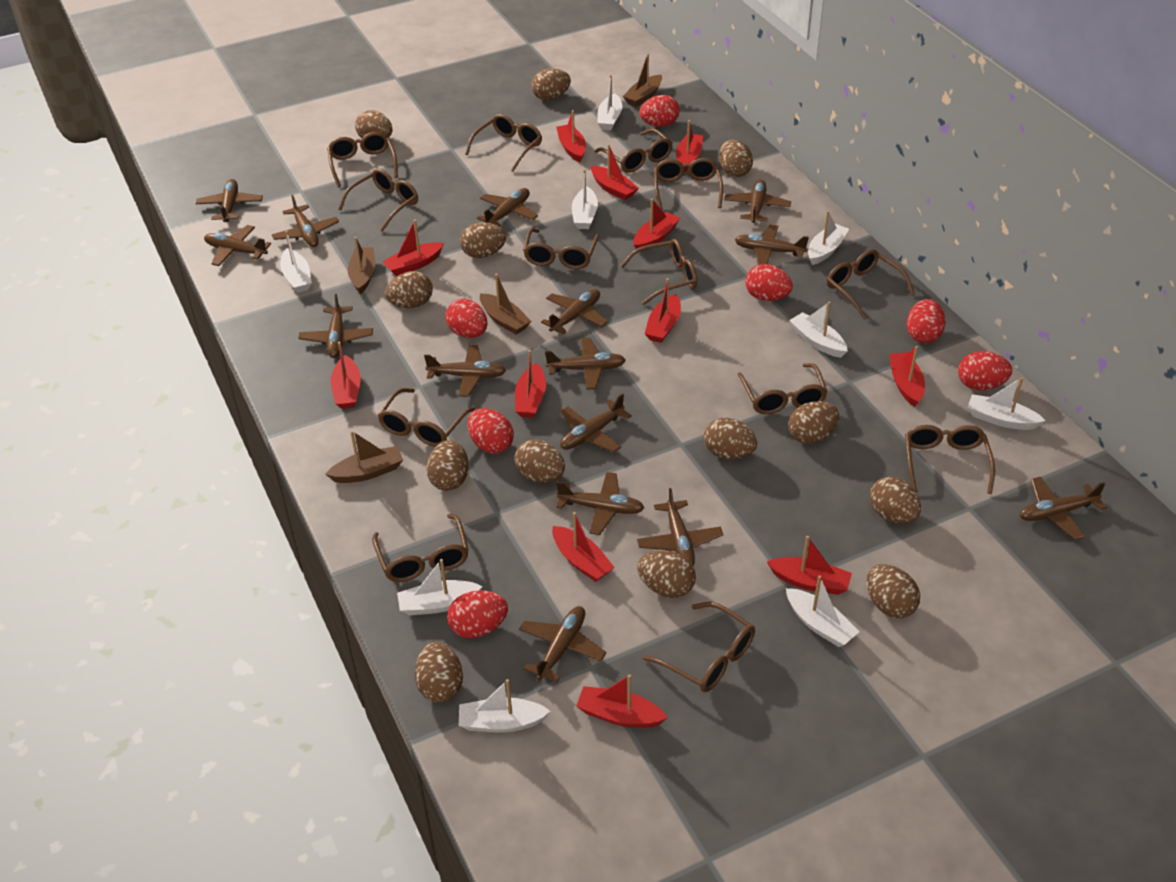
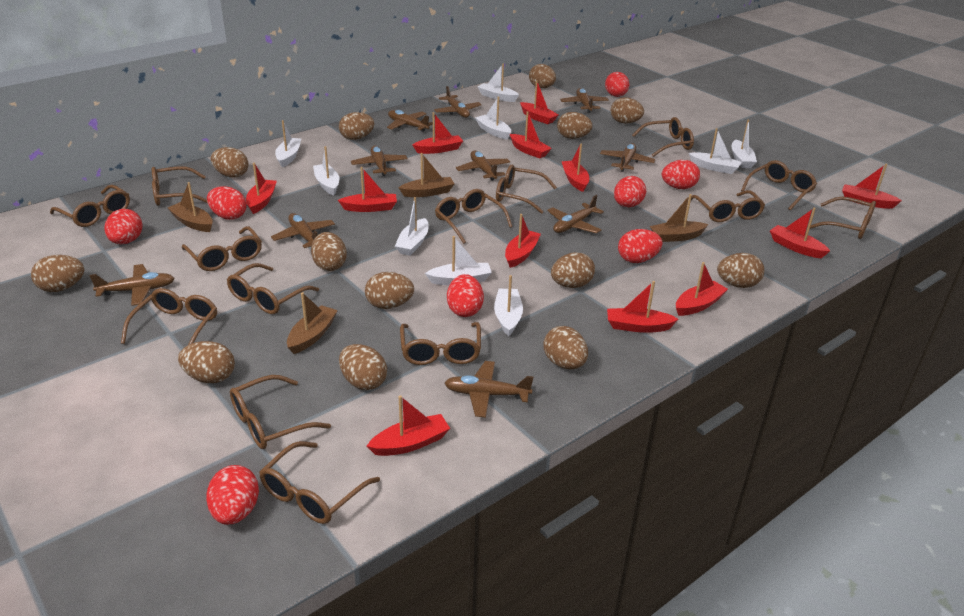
brown glasses: 13 -> 14
brown plane: 15 -> 10
red egg: 7 -> 8

